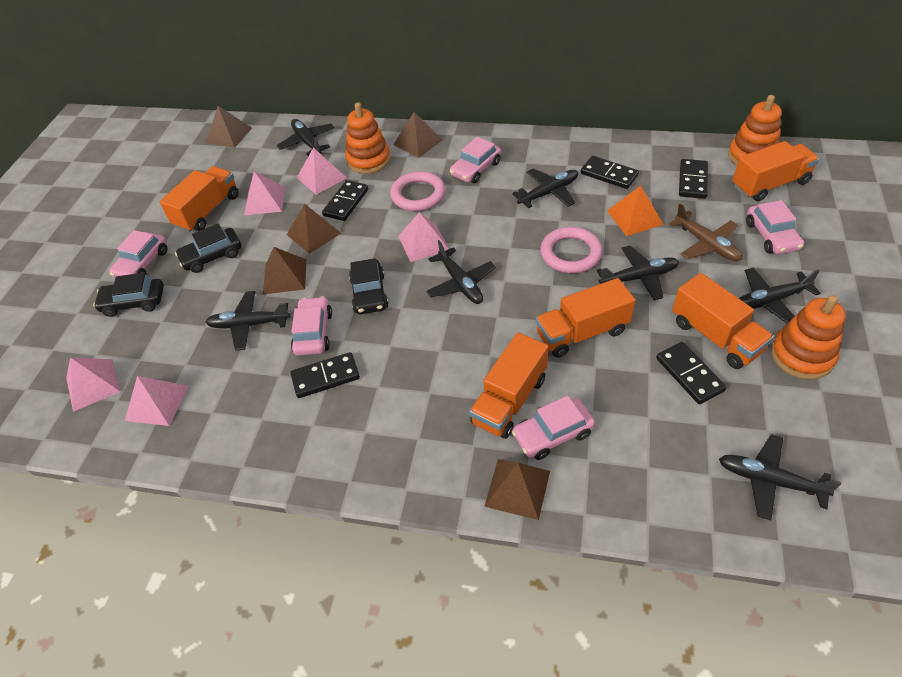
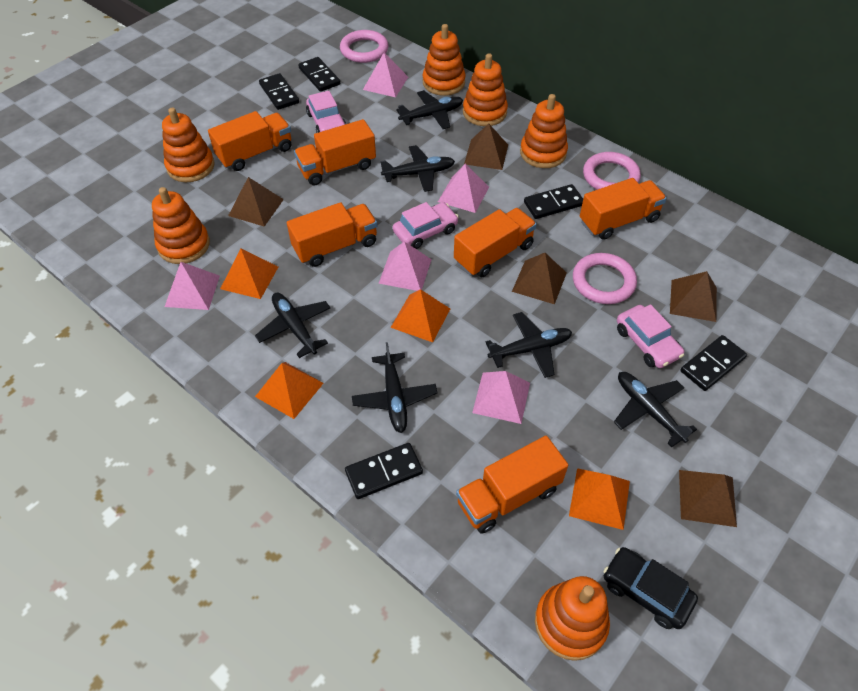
black car: 3 -> 1
black plane: 7 -> 6
brown plane: 1 -> 0
orange pyramid: 1 -> 4
orange stacking toy: 3 -> 6
orange truck: 5 -> 6
pink car: 5 -> 3
pink ring: 2 -> 3

